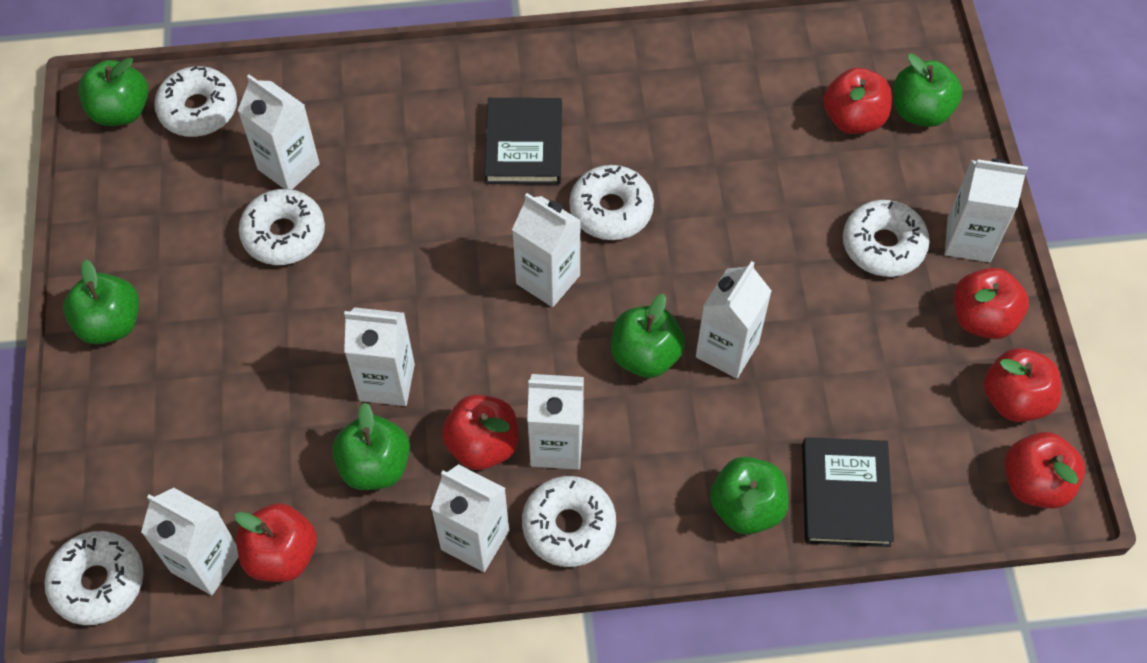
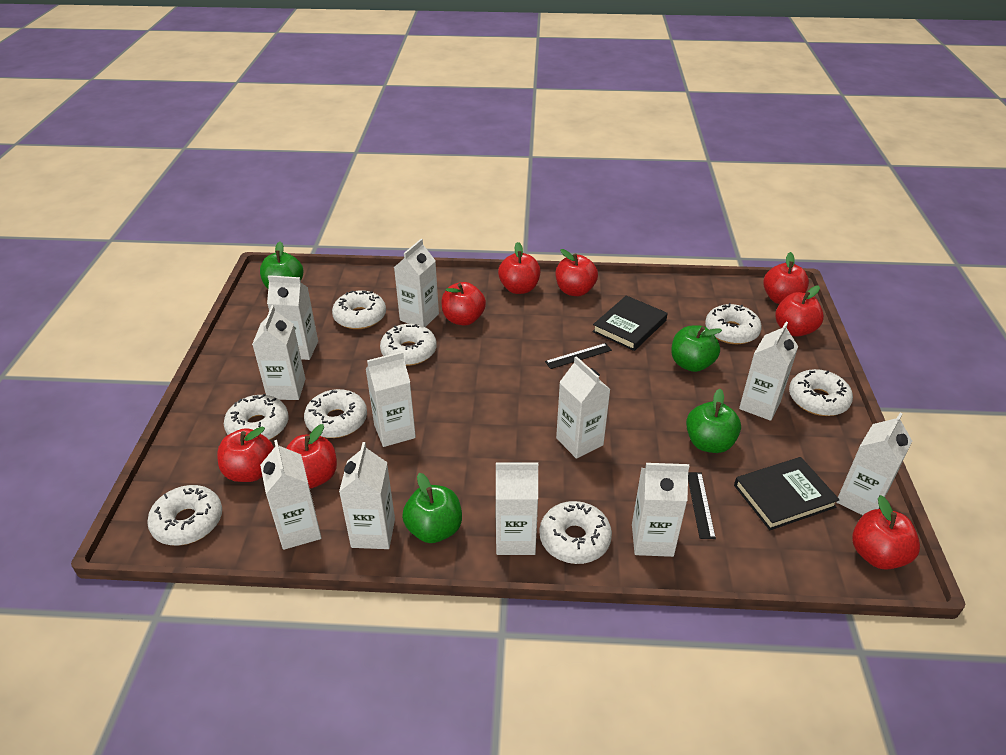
black ruler: 0 -> 2
green apple: 6 -> 4
red apple: 6 -> 8
white carton: 8 -> 11
white donut: 6 -> 8

